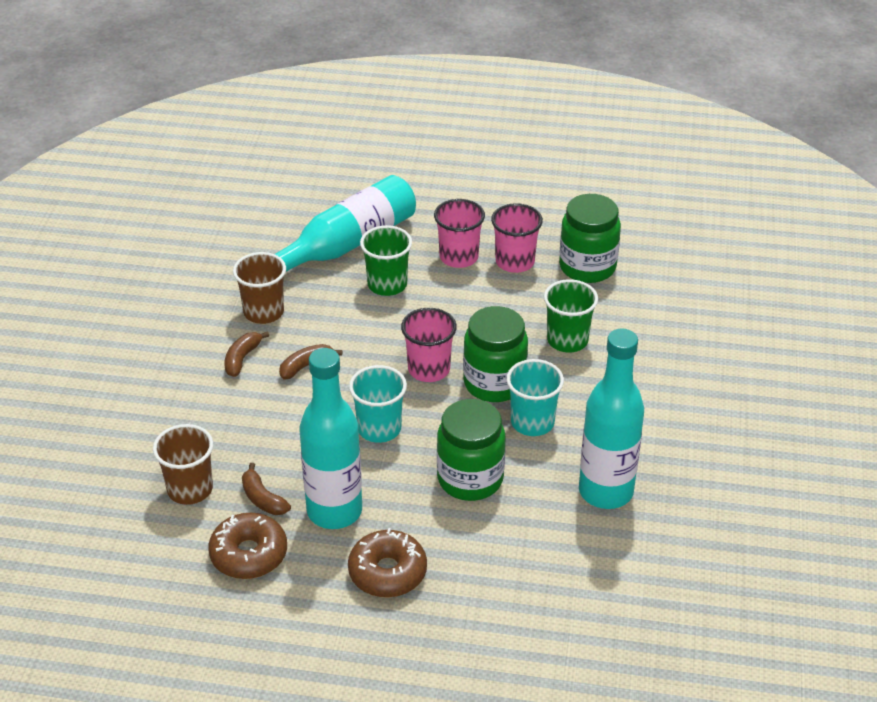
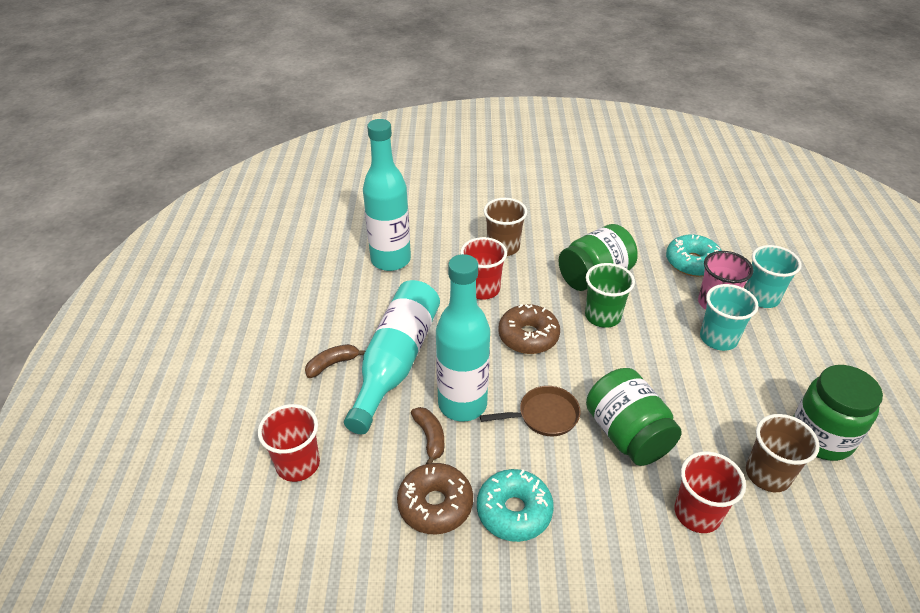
brown banana: 3 -> 2
brown pan: 0 -> 1
green cup: 2 -> 1
pink cup: 3 -> 1
red cup: 0 -> 3
turquoise donut: 0 -> 2

